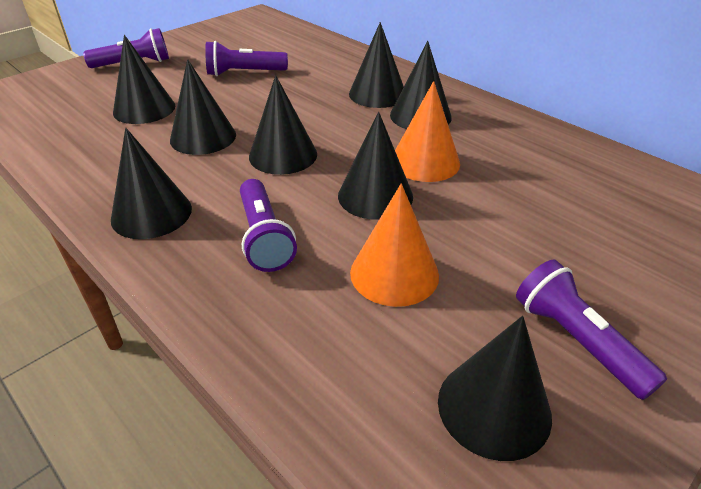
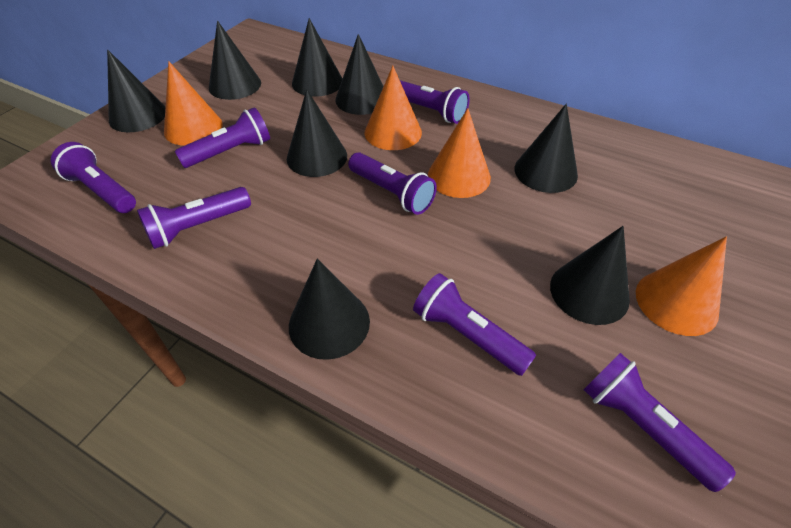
orange cone: 2 -> 4
purple flashlight: 4 -> 7

